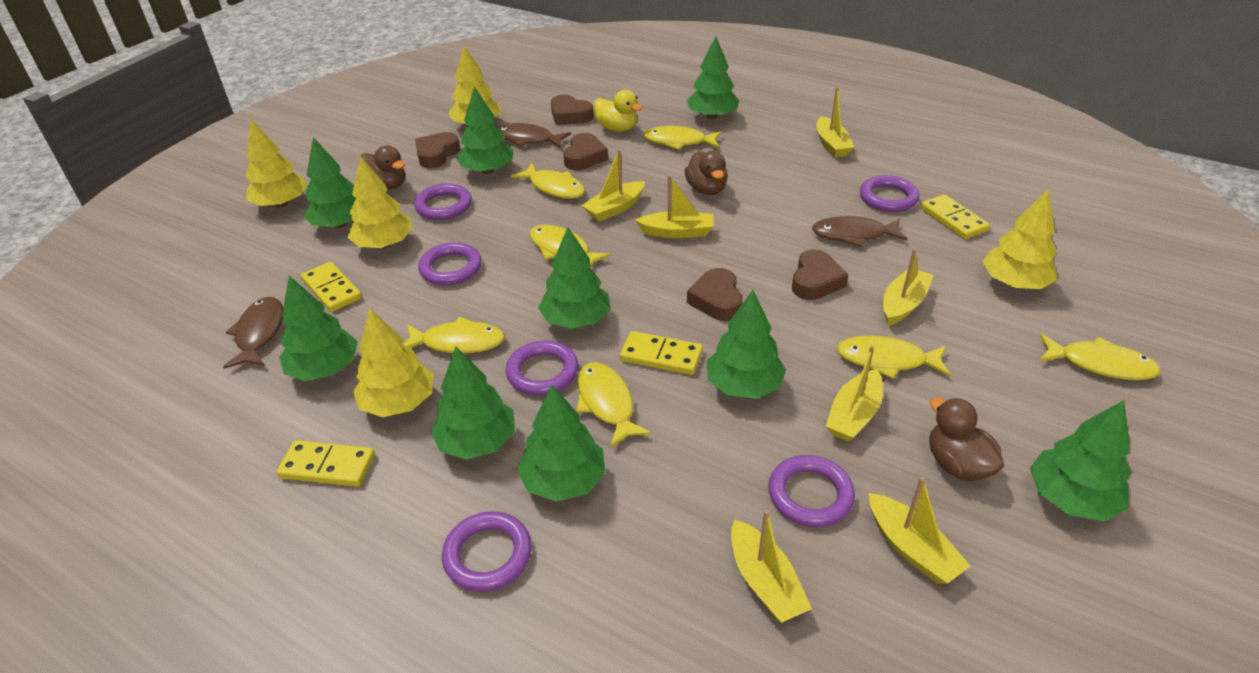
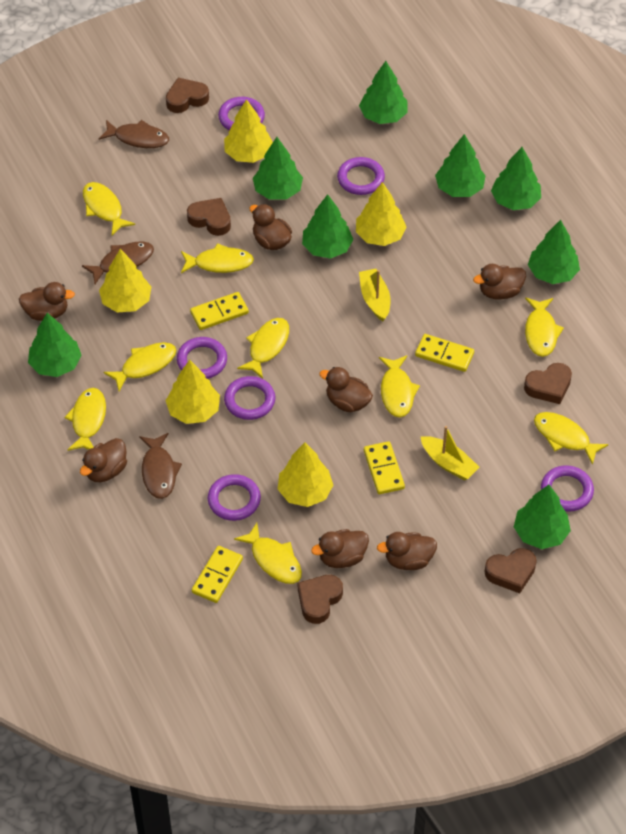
brown duck: 3 -> 7
green tree: 9 -> 8
yellow boat: 7 -> 2
yellow duck: 1 -> 0
yellow fish: 7 -> 9

